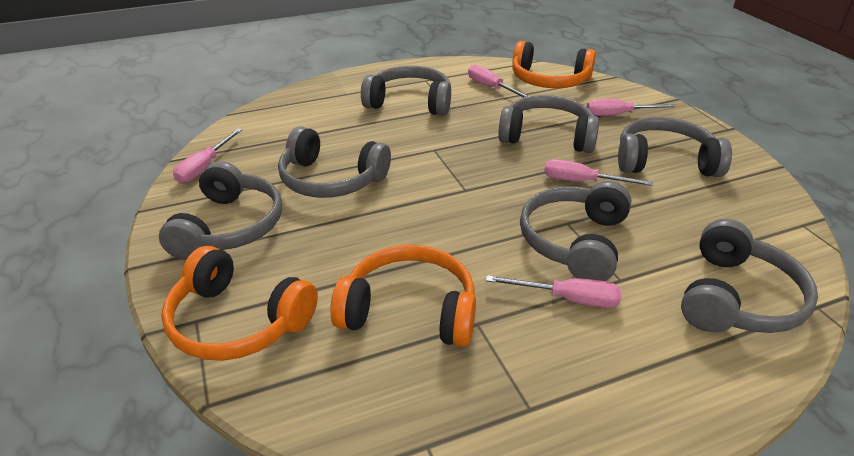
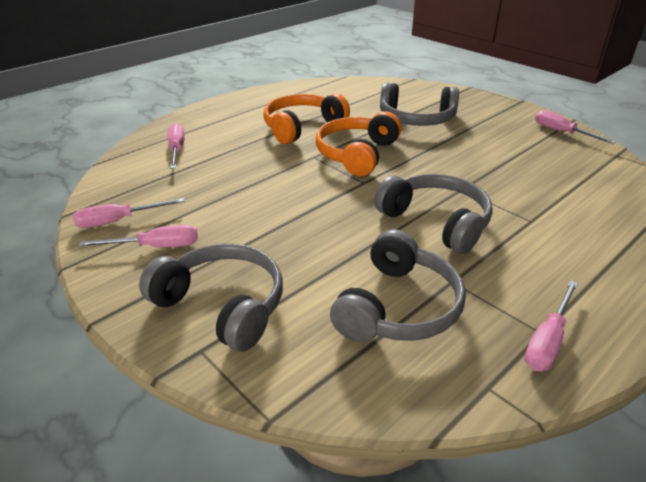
grey headphones: 7 -> 4
orange headphones: 3 -> 2

